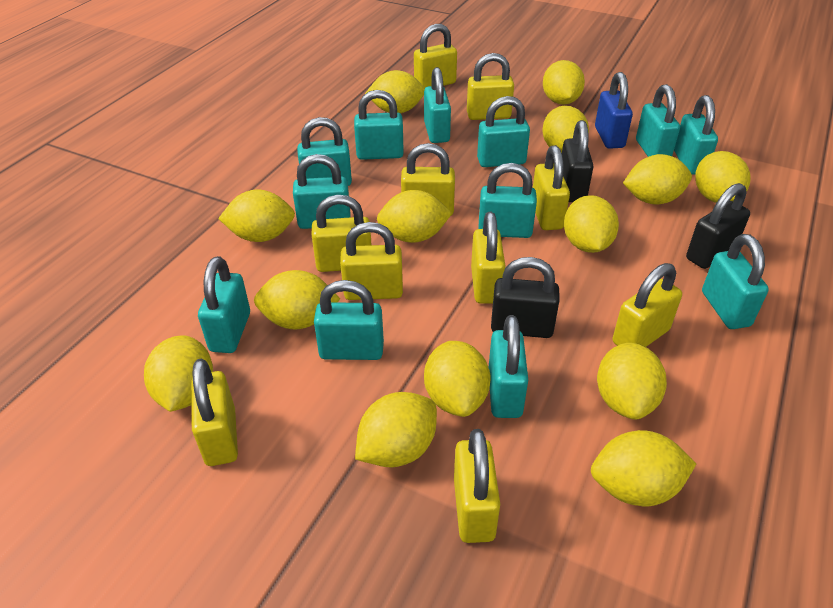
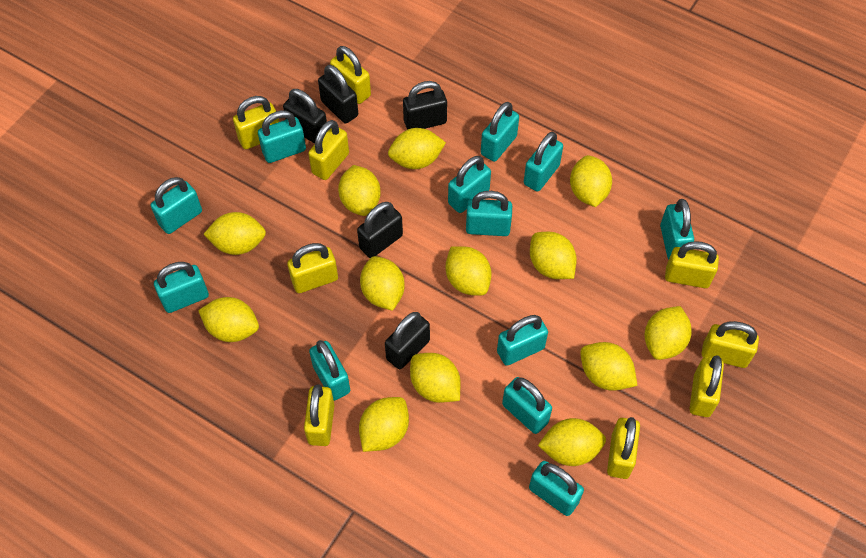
black padlock: 3 -> 5
blue padlock: 1 -> 0
yellow lemon: 14 -> 13
yellow padlock: 10 -> 9

